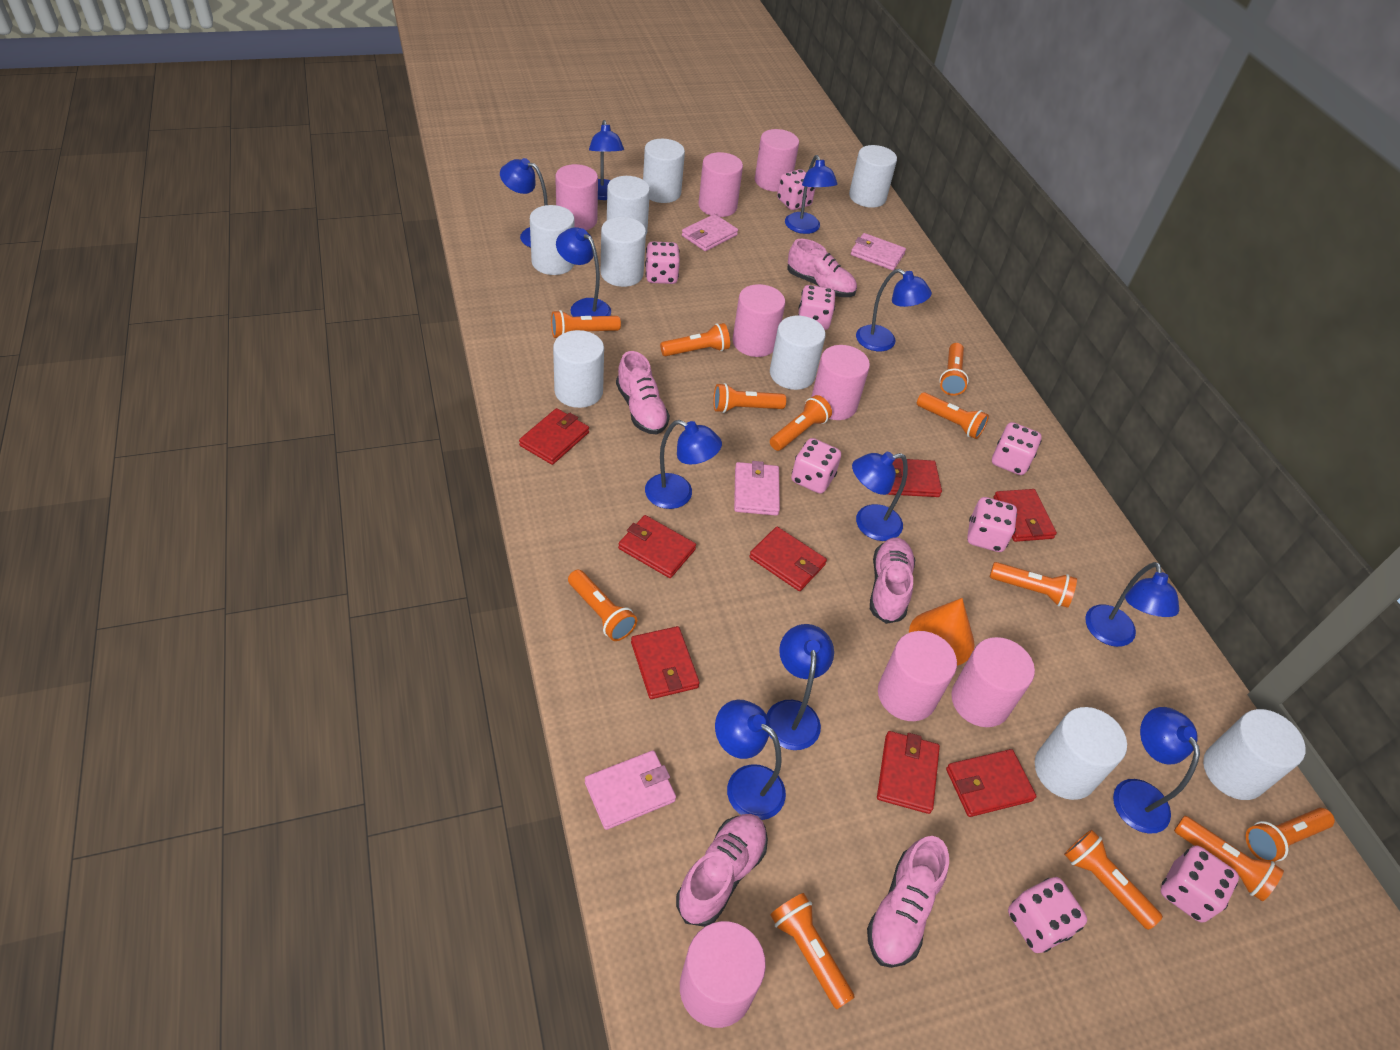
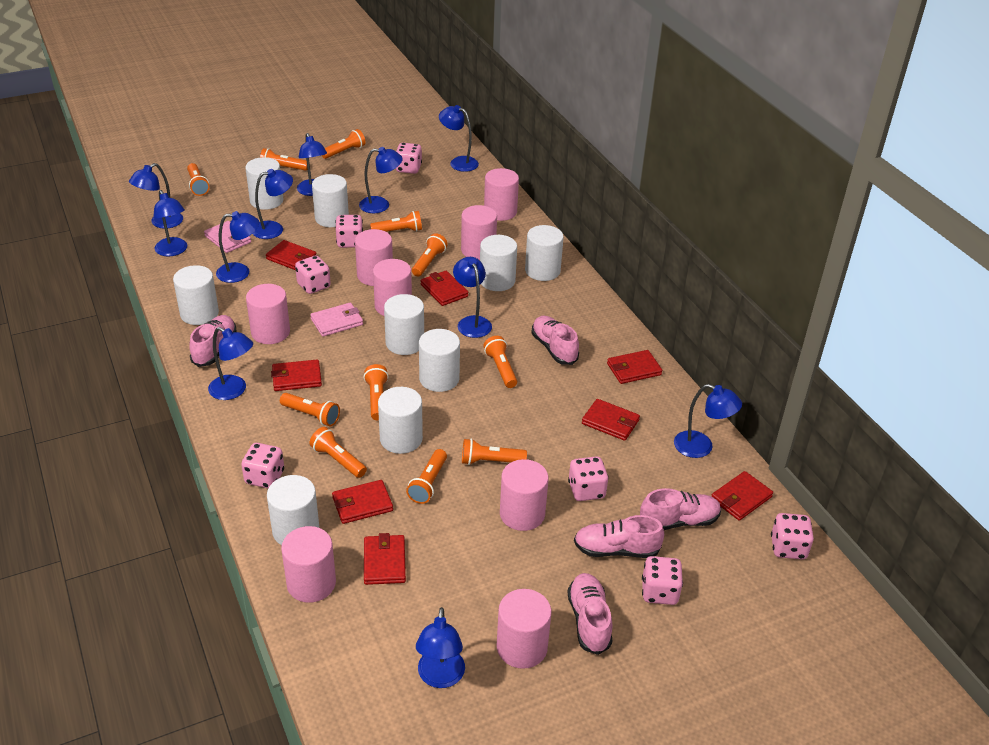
orange cone: 1 -> 0
orange flashlight: 12 -> 11
pink dice: 8 -> 7
pink wallet: 4 -> 2

